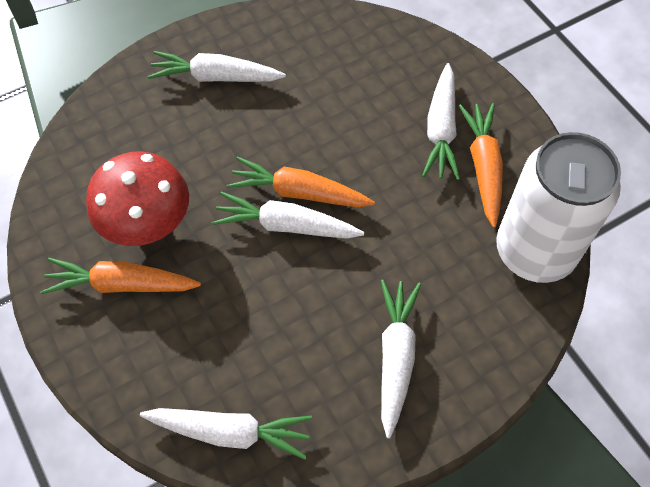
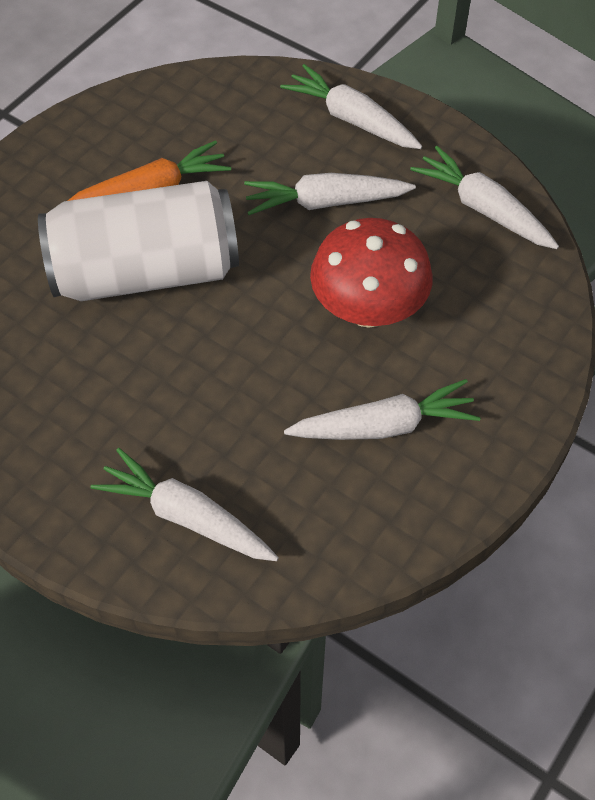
orange carrot: 3 -> 1

